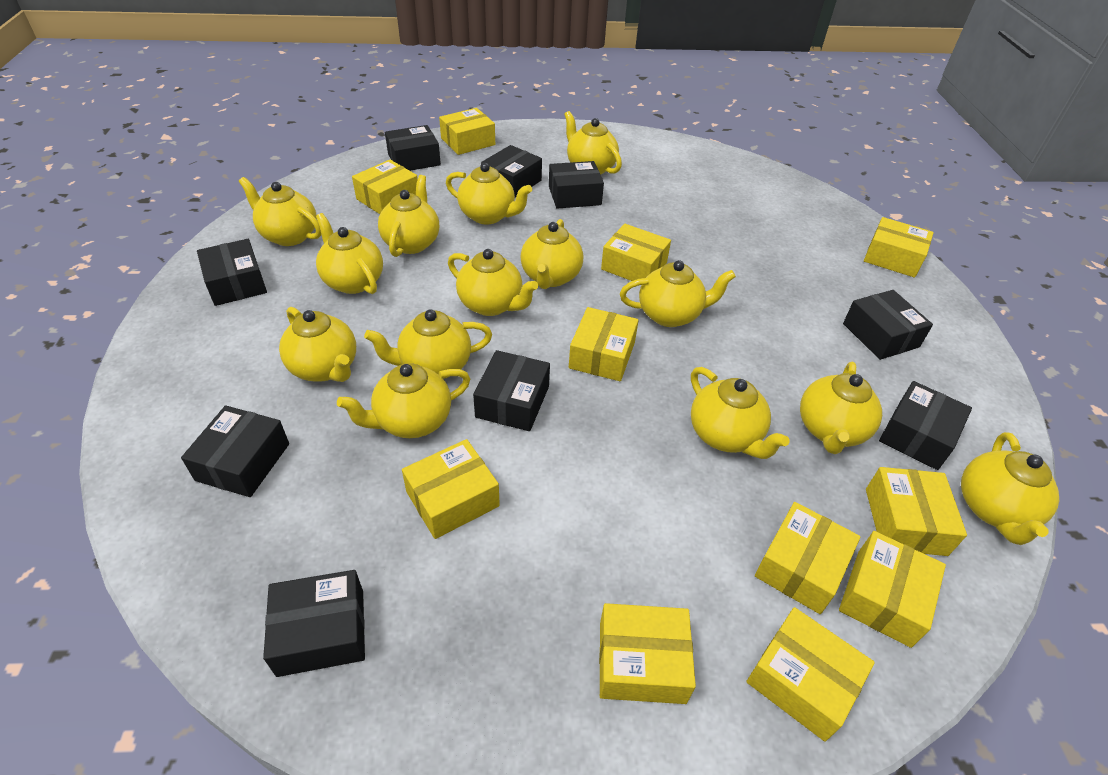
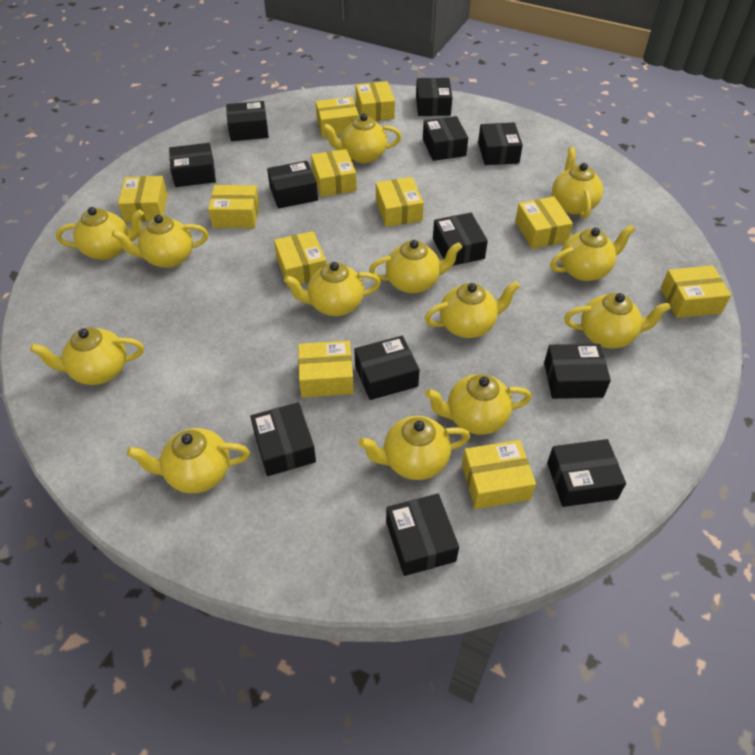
black box: 9 -> 12
yellow teapot: 14 -> 13

